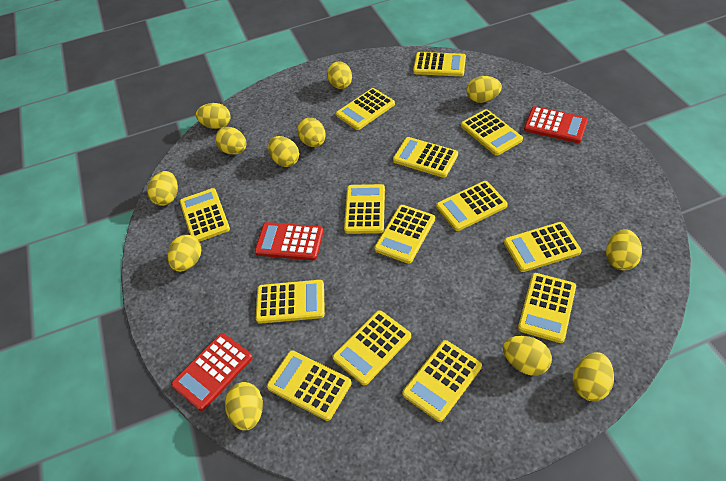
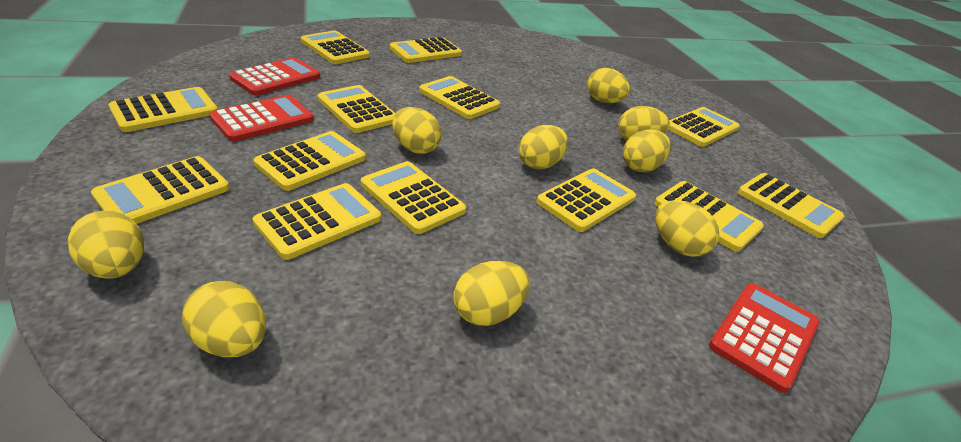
yellow calculator: 14 -> 13
yellow egg: 12 -> 9

